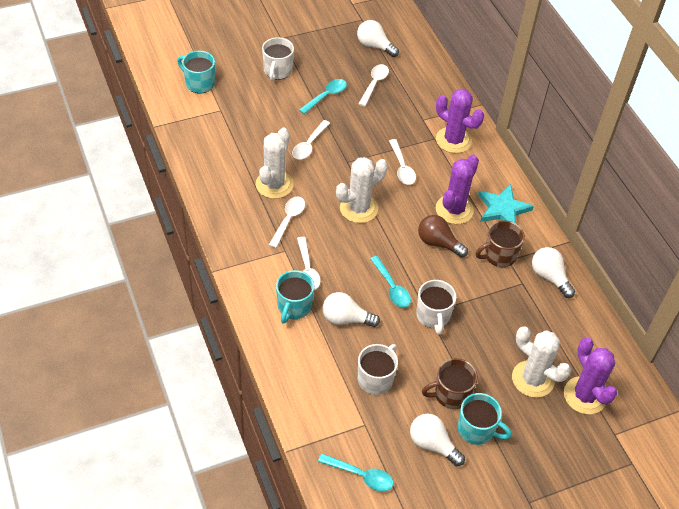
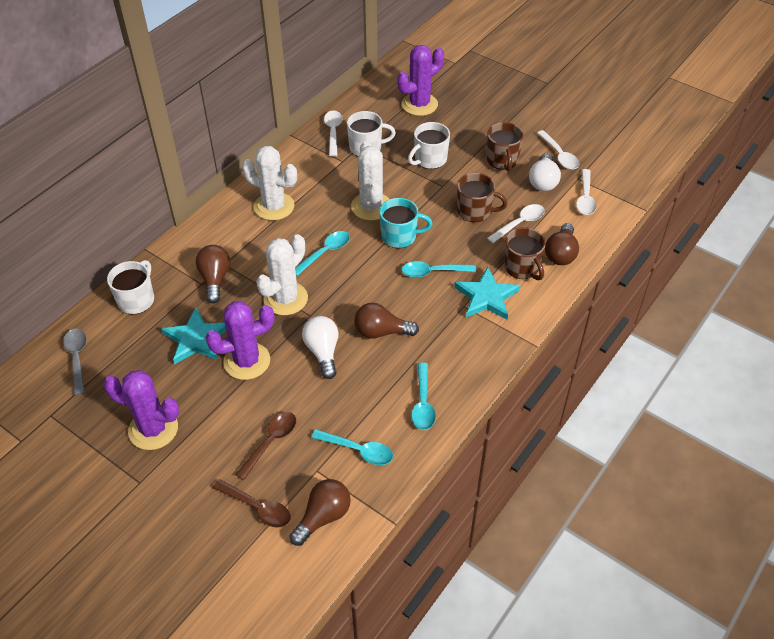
brown light bulb: 1 -> 4
brown mug: 2 -> 3
brown spoon: 0 -> 2
grey spoon: 0 -> 1
turquoise mug: 3 -> 1
turquoise spoon: 3 -> 4
turquoise star: 1 -> 2
white light bulb: 4 -> 2
white spoon: 5 -> 4

